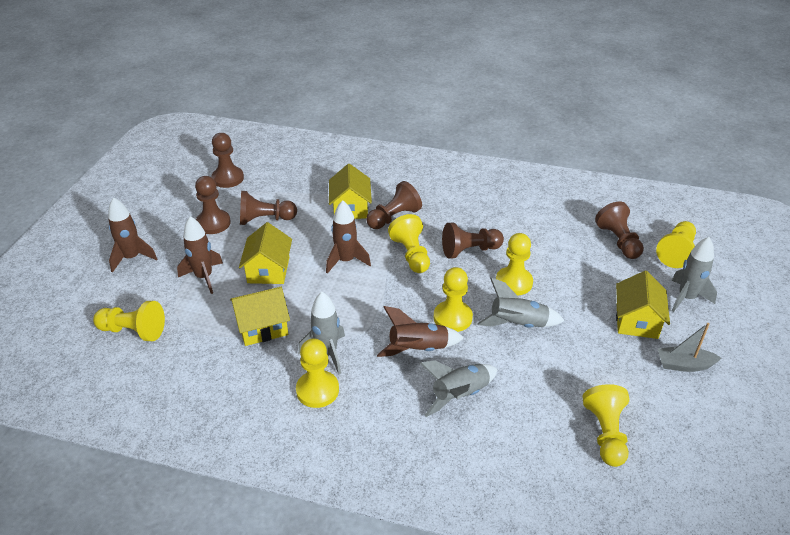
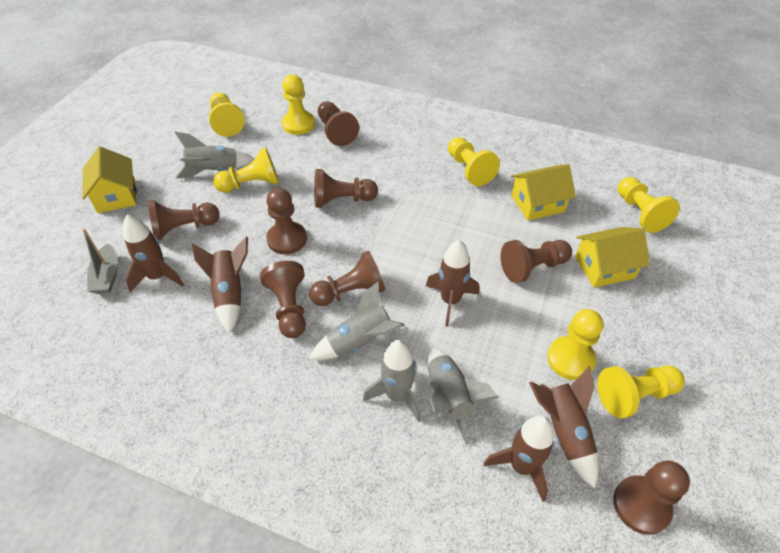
brown pawn: 6 -> 8
brown rocket: 4 -> 5
yellow house: 4 -> 3

